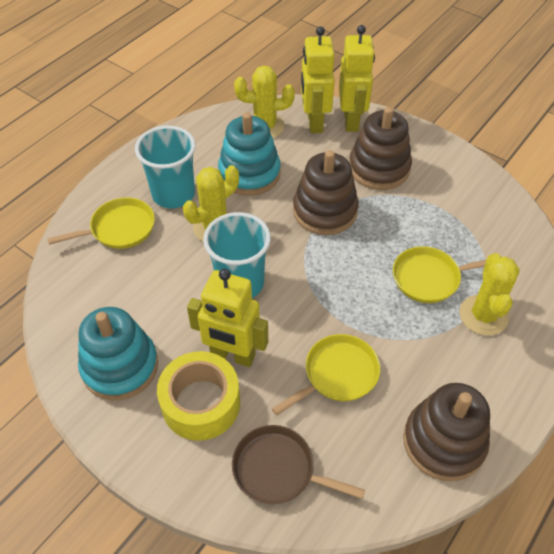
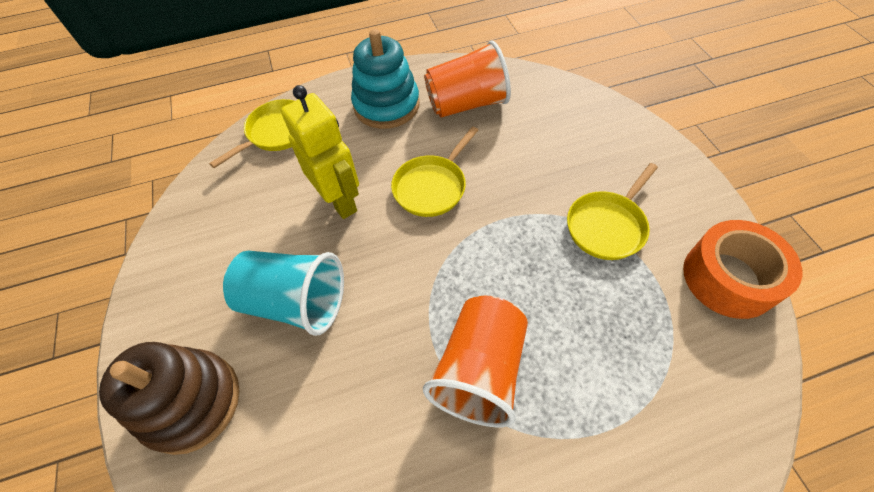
brown pan: 1 -> 0
brown stacking toy: 3 -> 1
orange cup: 0 -> 2
orange tape: 0 -> 1
turquoise cup: 2 -> 1
turquoise stacking toy: 2 -> 1
yellow cactus: 3 -> 0
yellow robot: 3 -> 1
yellow tape: 1 -> 0

